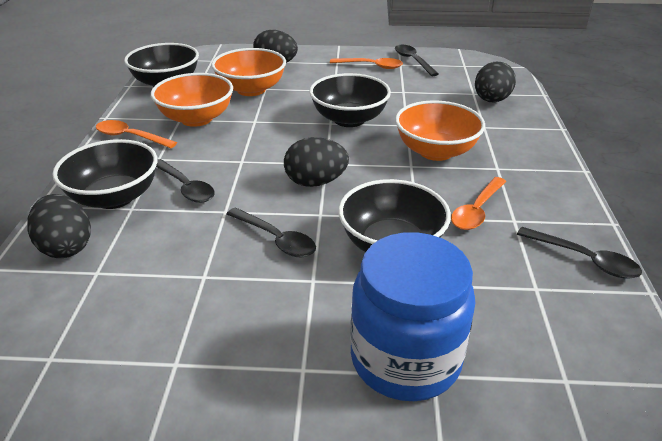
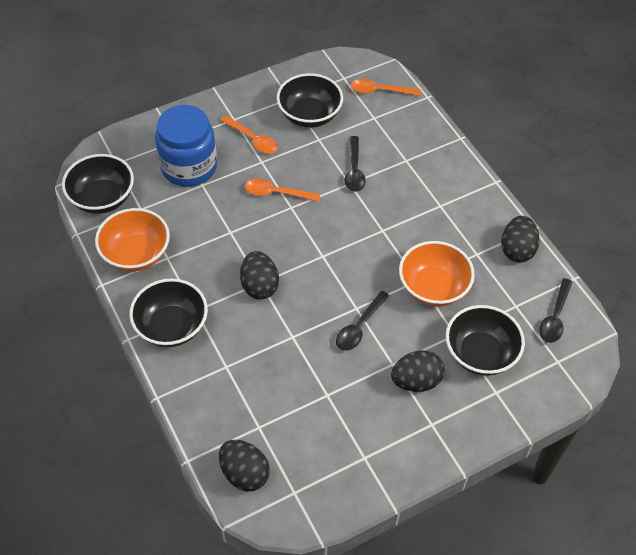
black spoon: 4 -> 3
orange bowl: 3 -> 2

